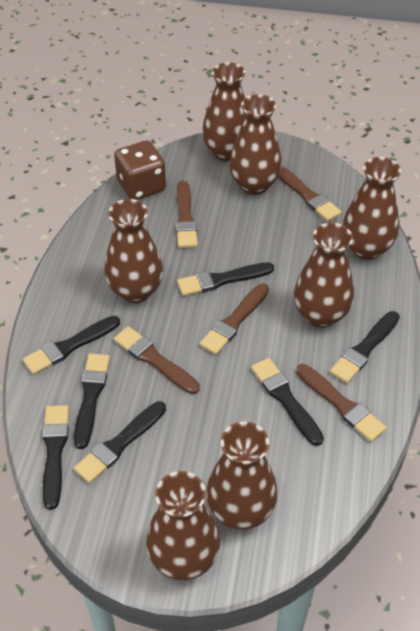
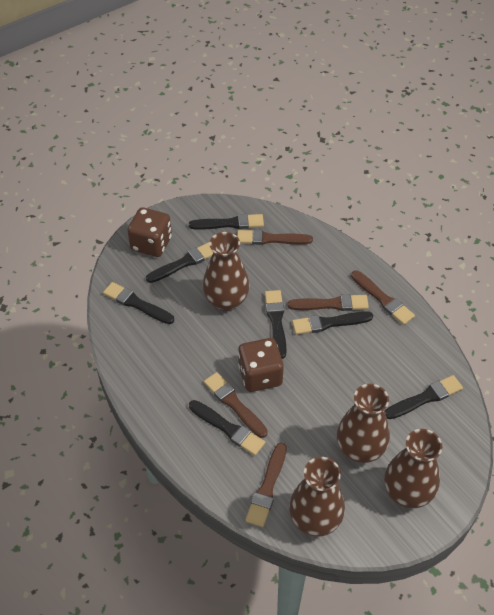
brown dice: 1 -> 2
brown vase: 7 -> 4

